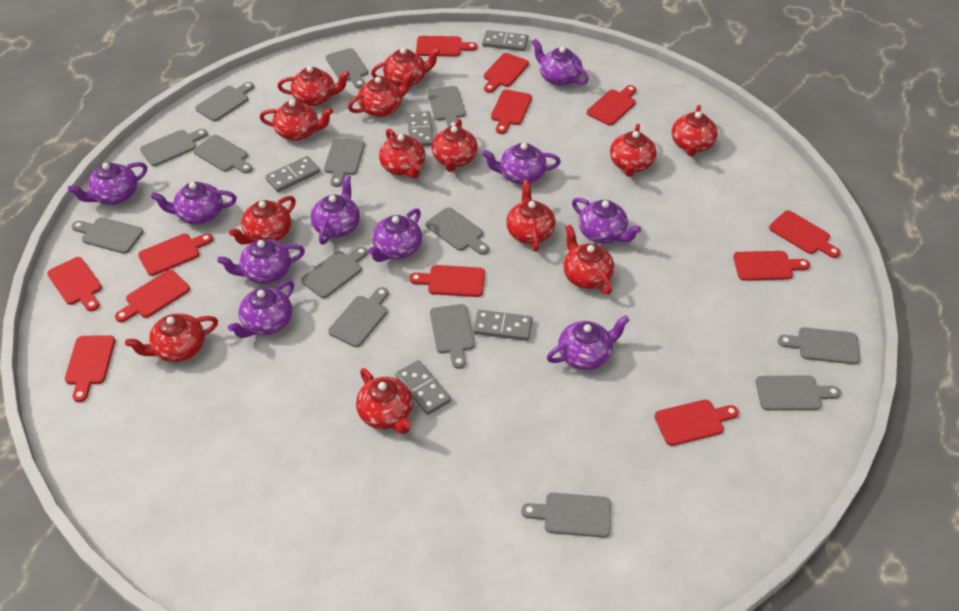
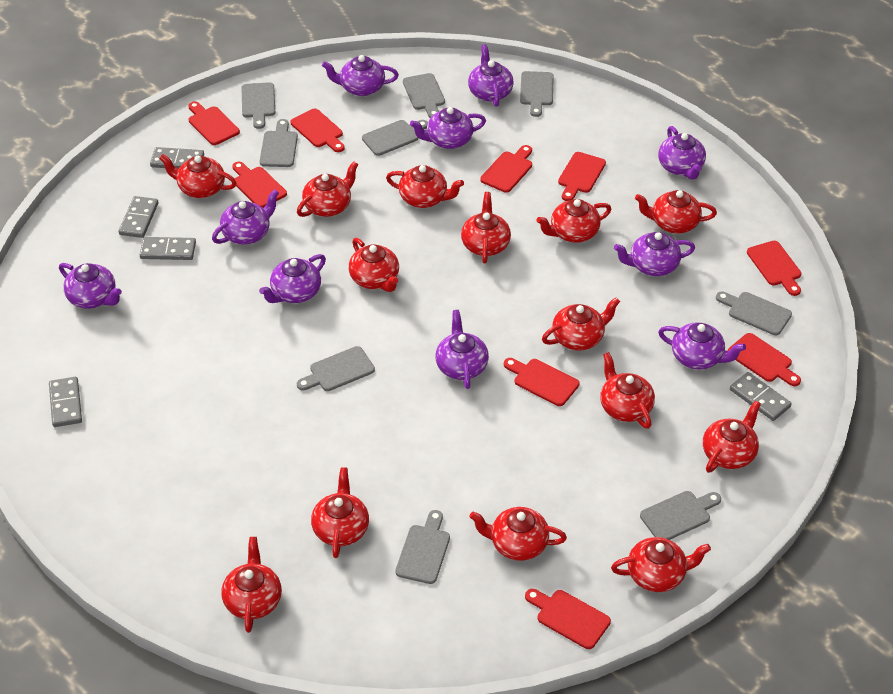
grey cutting board: 14 -> 9
red cutting board: 12 -> 9
red teapot: 13 -> 14

